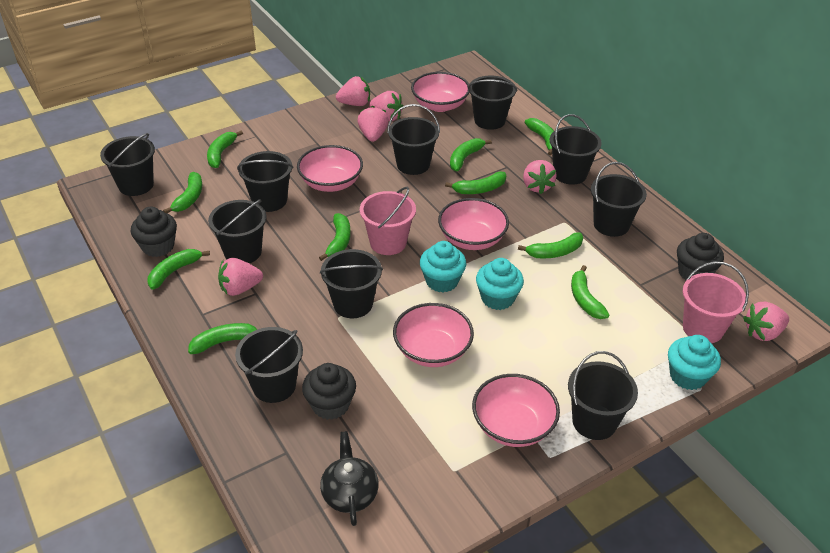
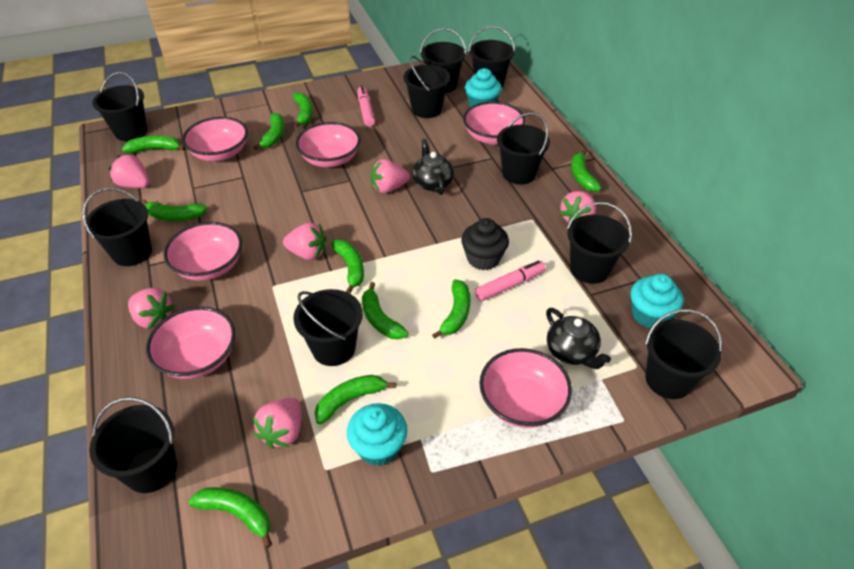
black cupcake: 3 -> 1
black teapot: 1 -> 2
pink bowl: 5 -> 6
pink bucket: 2 -> 0
pink marker: 0 -> 2

